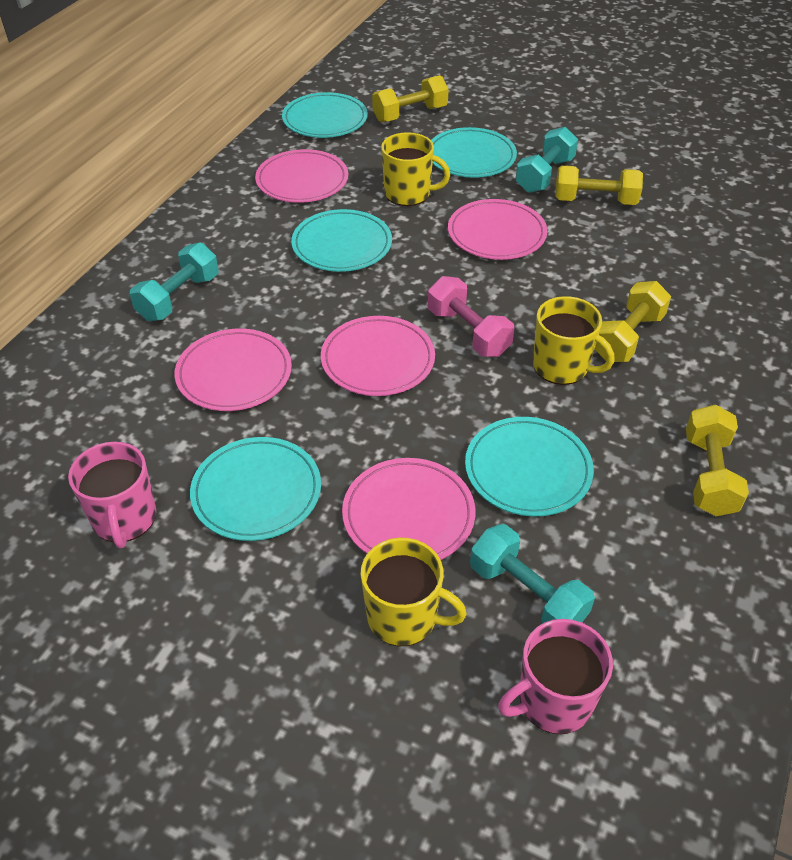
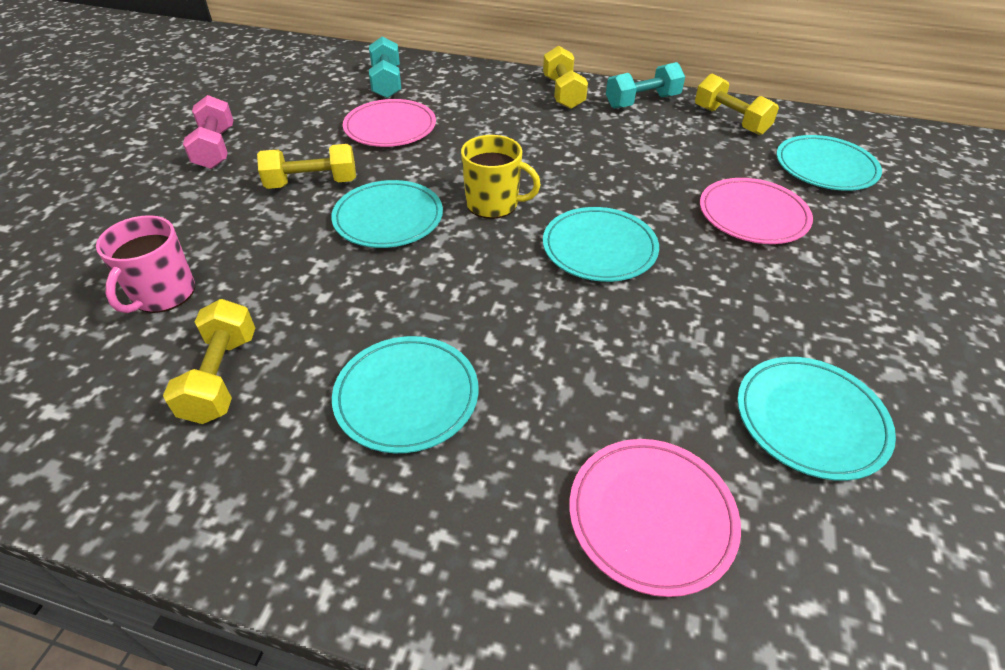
pink mug: 2 -> 1
pink plate: 5 -> 3
turquoise dumbbell: 3 -> 2
yellow mug: 3 -> 1

